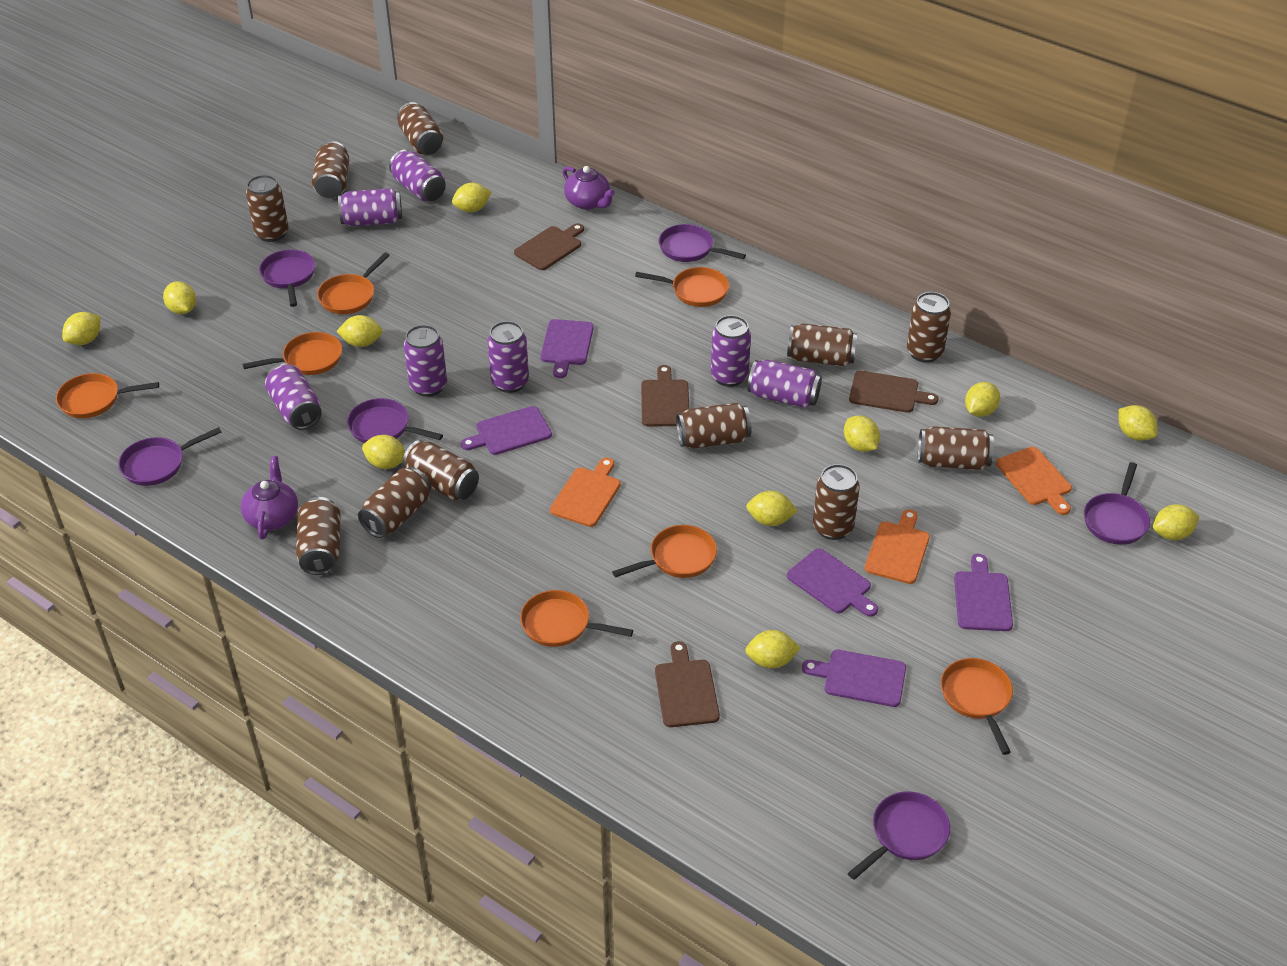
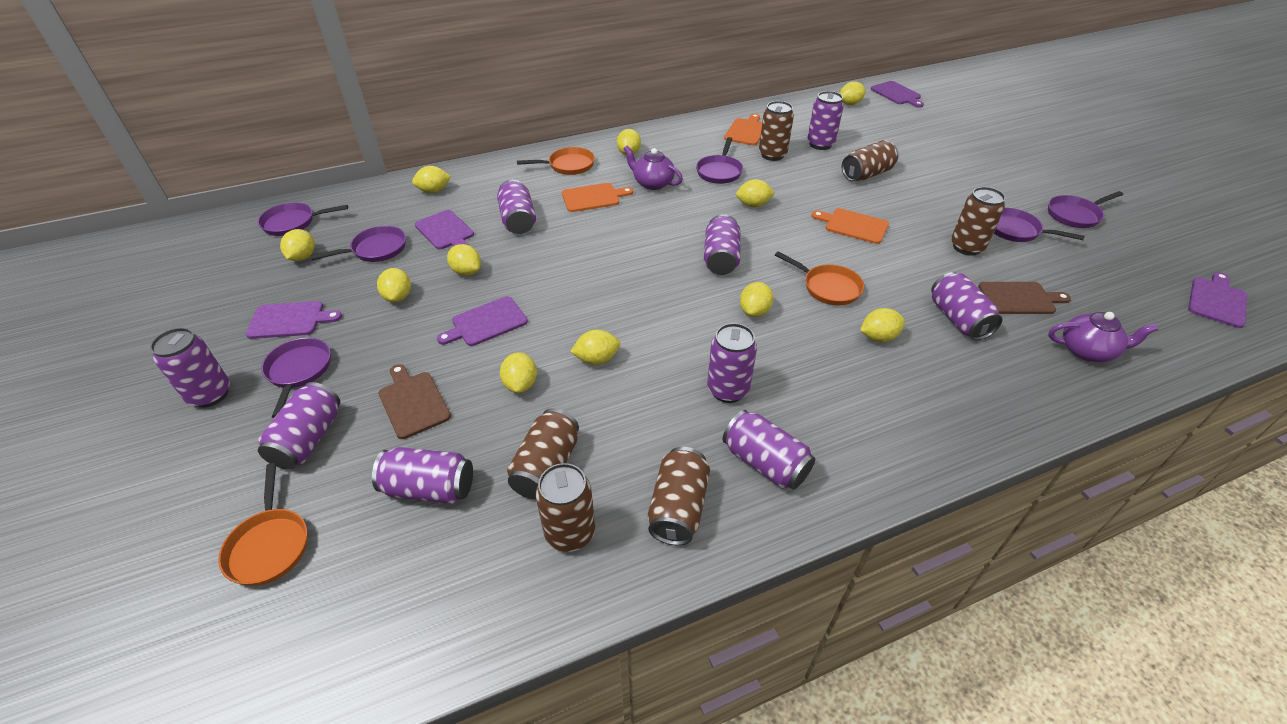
brown can: 11 -> 6
brown cutting board: 4 -> 2
orange pan: 7 -> 3
purple can: 7 -> 9

